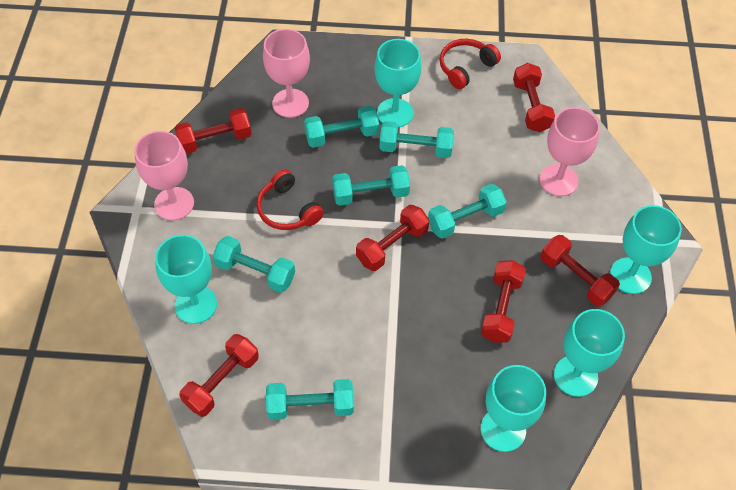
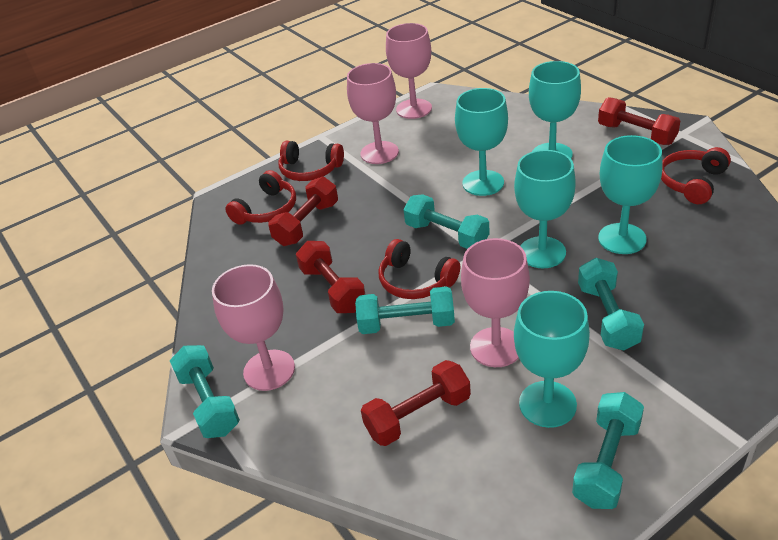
pink goblet: 3 -> 4
red dumbbell: 6 -> 4
red headphones: 2 -> 4
turquoise dumbbell: 6 -> 5

